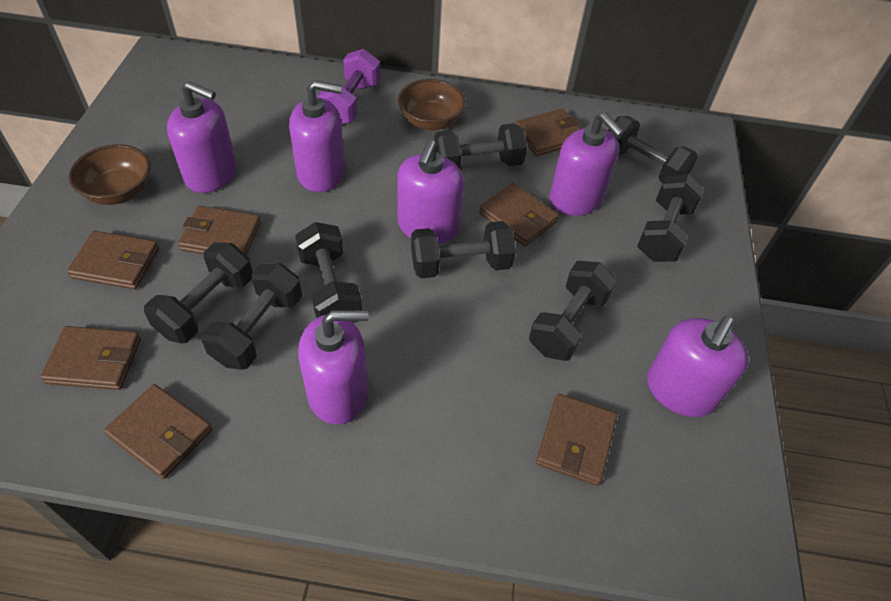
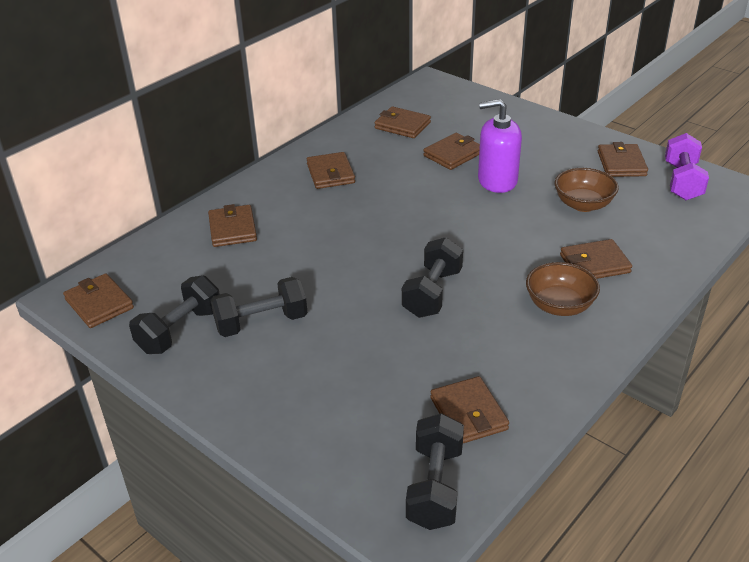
black dumbbell: 8 -> 4
brown wallet: 7 -> 8
purple soap dispenser: 6 -> 1

